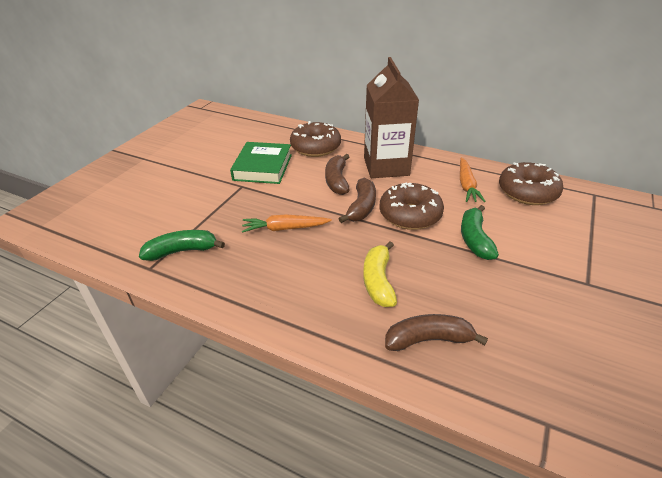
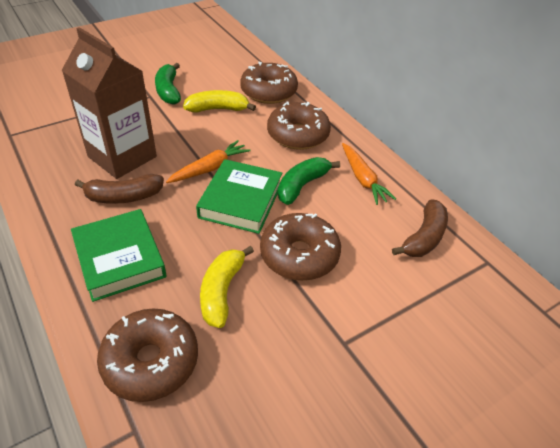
brown banana: 3 -> 2
brown donut: 3 -> 4
green book: 1 -> 2
yellow banana: 1 -> 2

